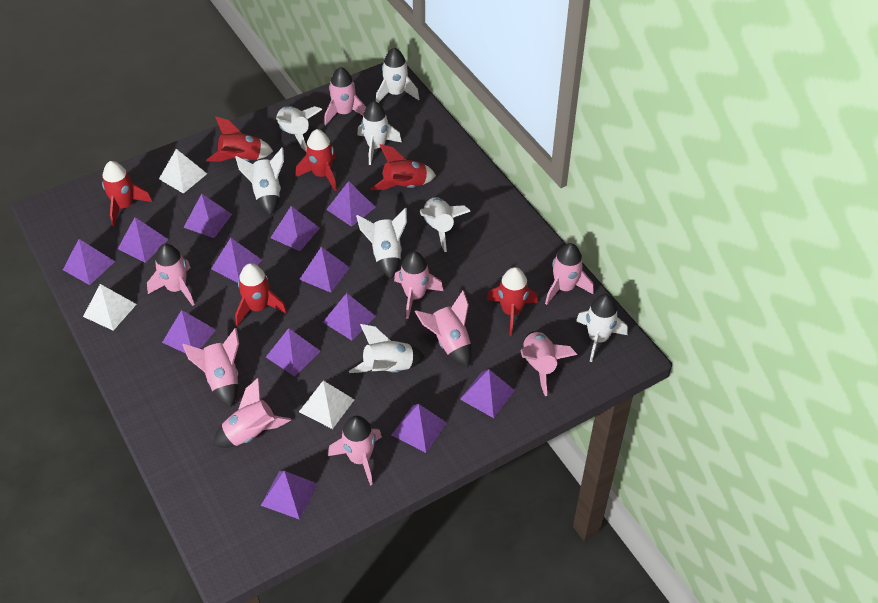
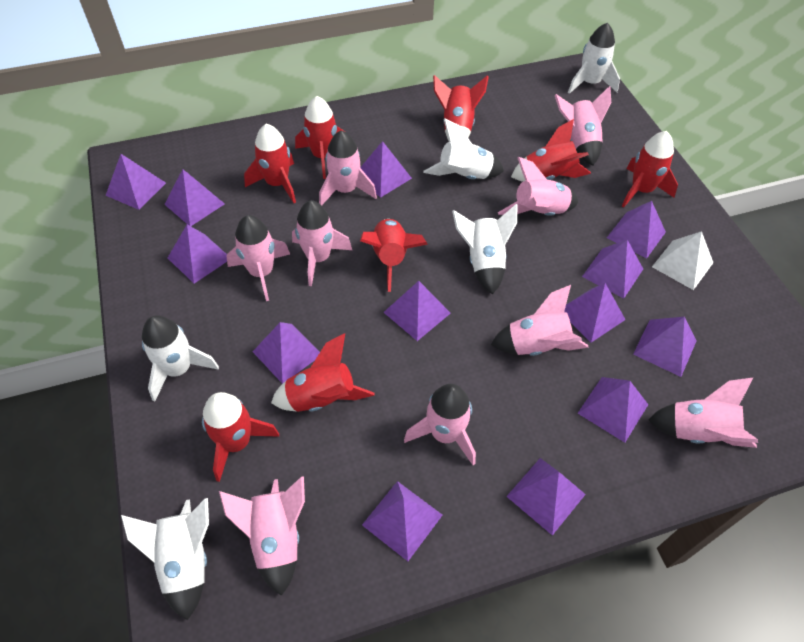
red rocket: 6 -> 8
white pyramid: 3 -> 1
white rocket: 8 -> 5

